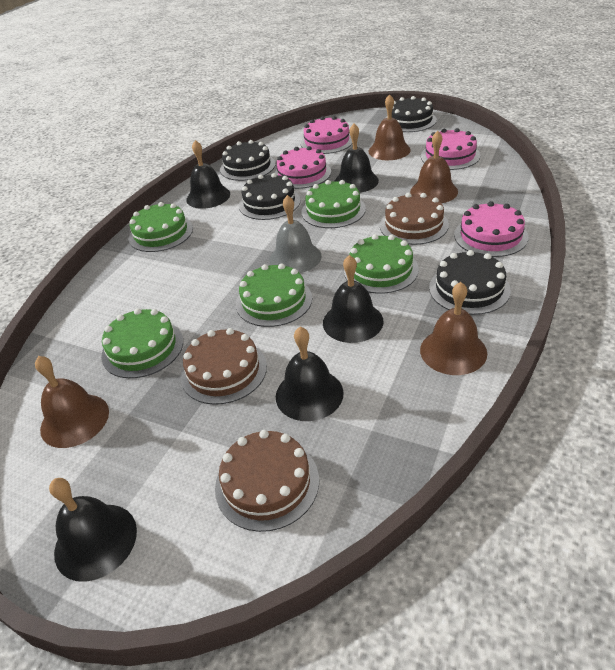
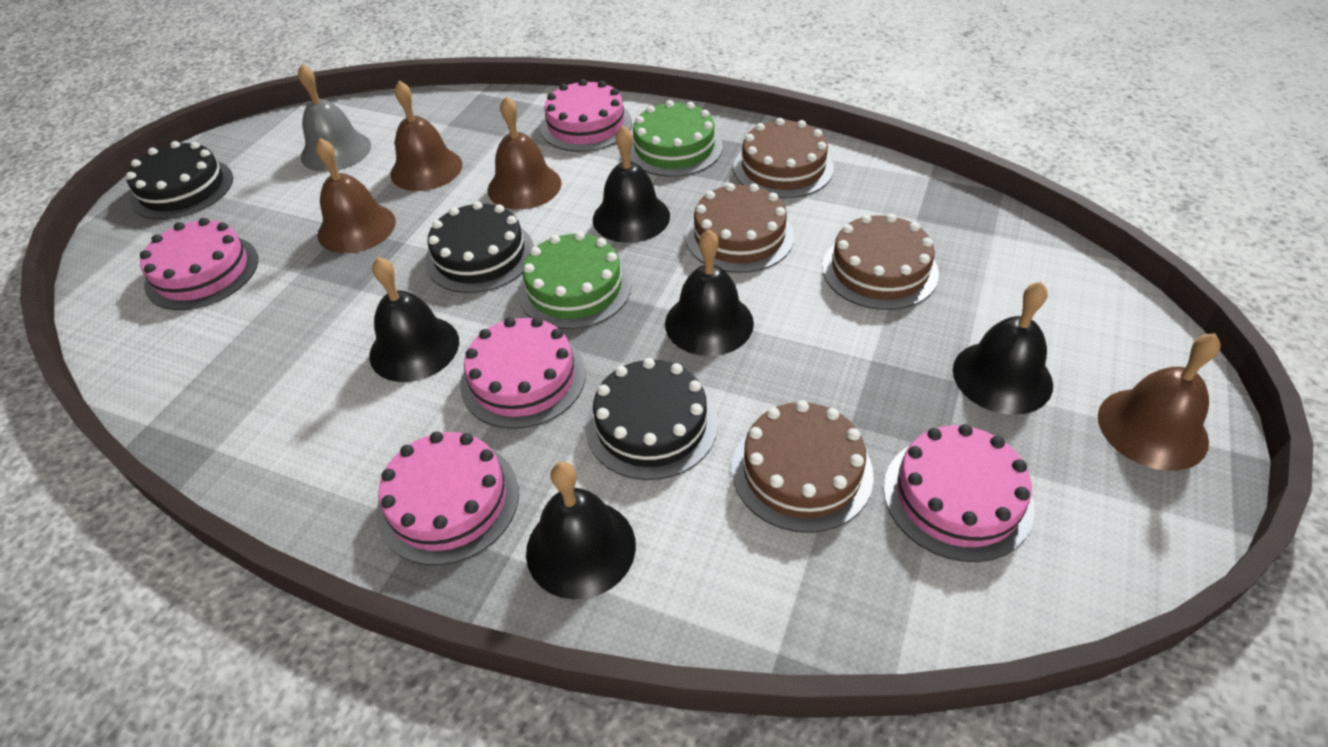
black cake: 4 -> 3
brown cake: 3 -> 4
green cake: 5 -> 2
pink cake: 4 -> 5

